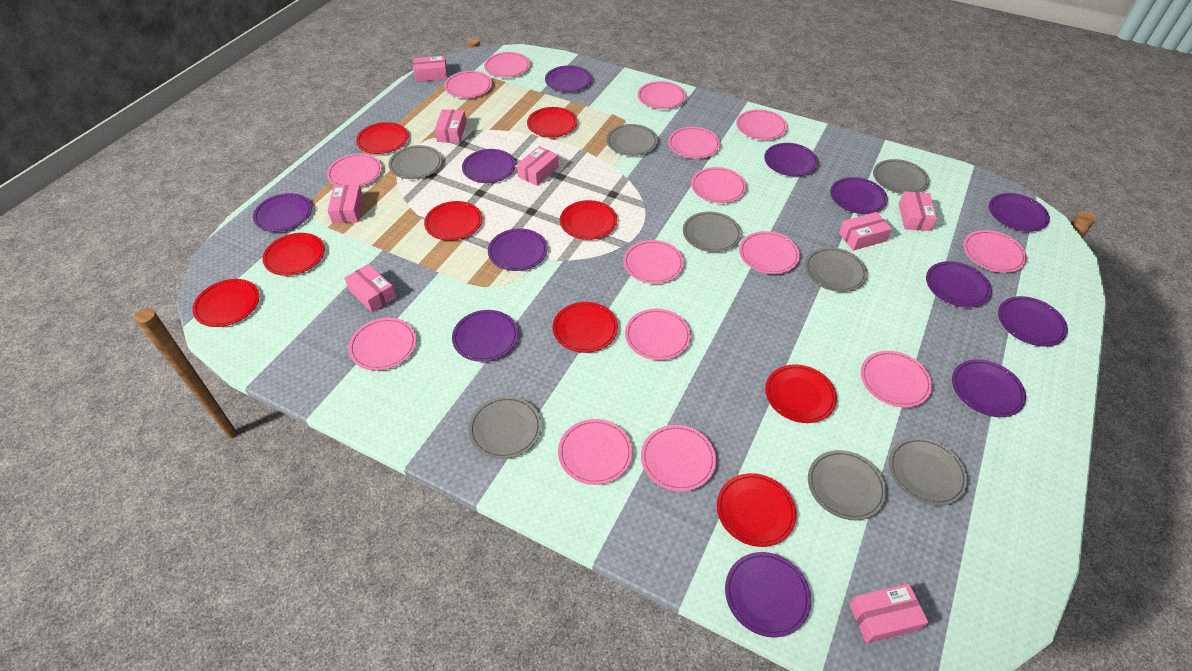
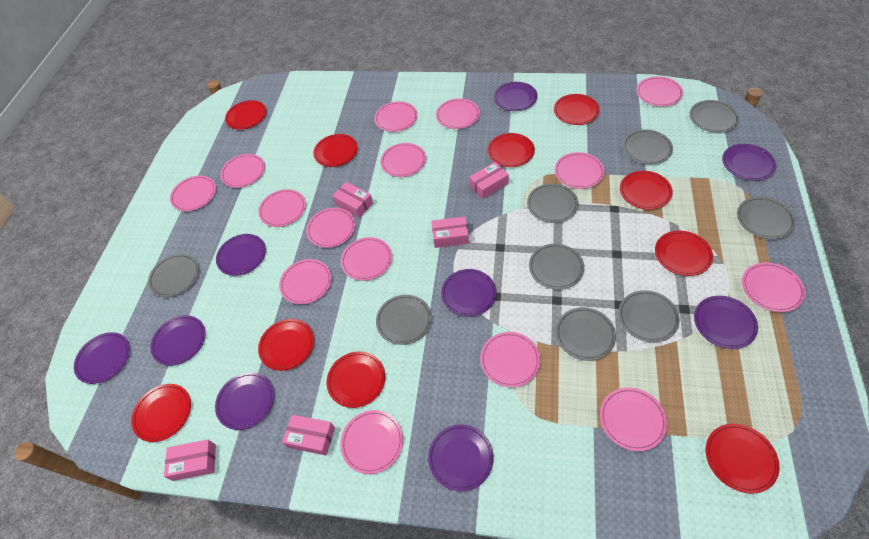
grey plate: 8 -> 9
pink box: 8 -> 5
purple plate: 12 -> 9
red plate: 9 -> 10

